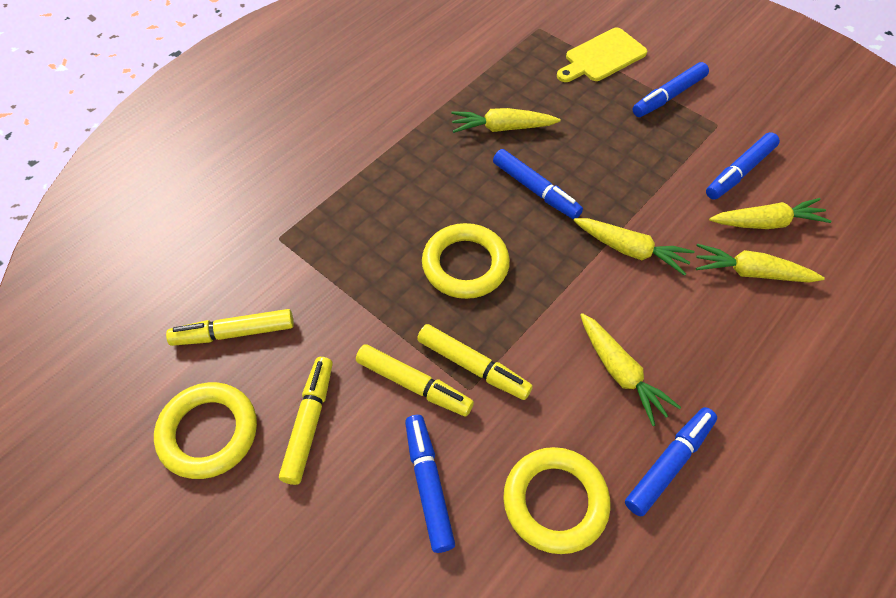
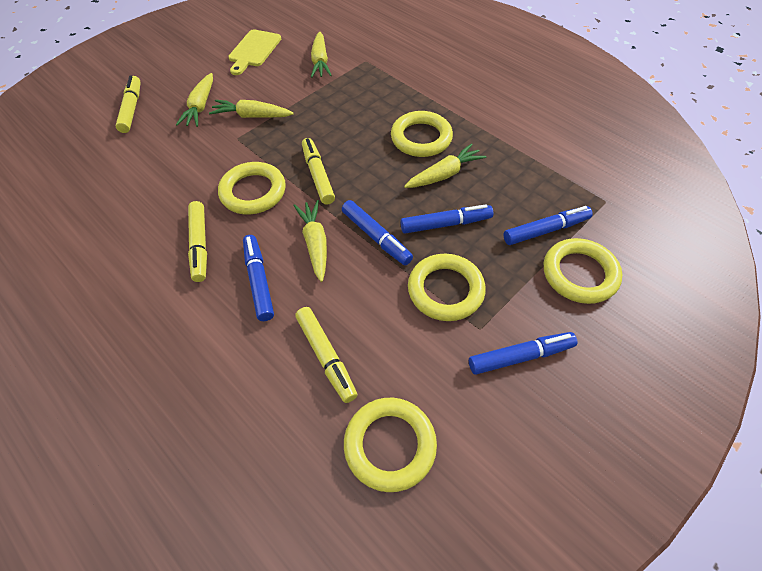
yellow ring: 3 -> 5

